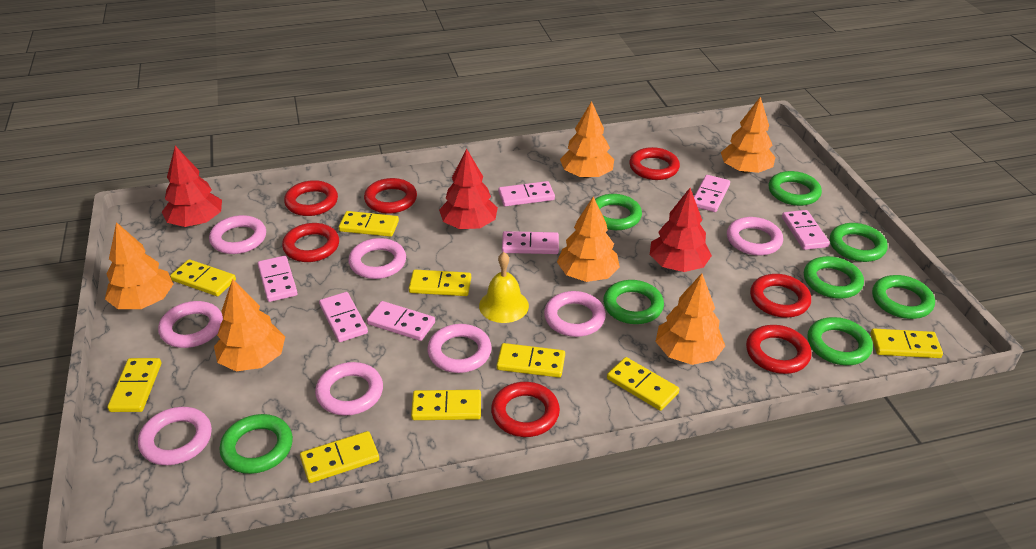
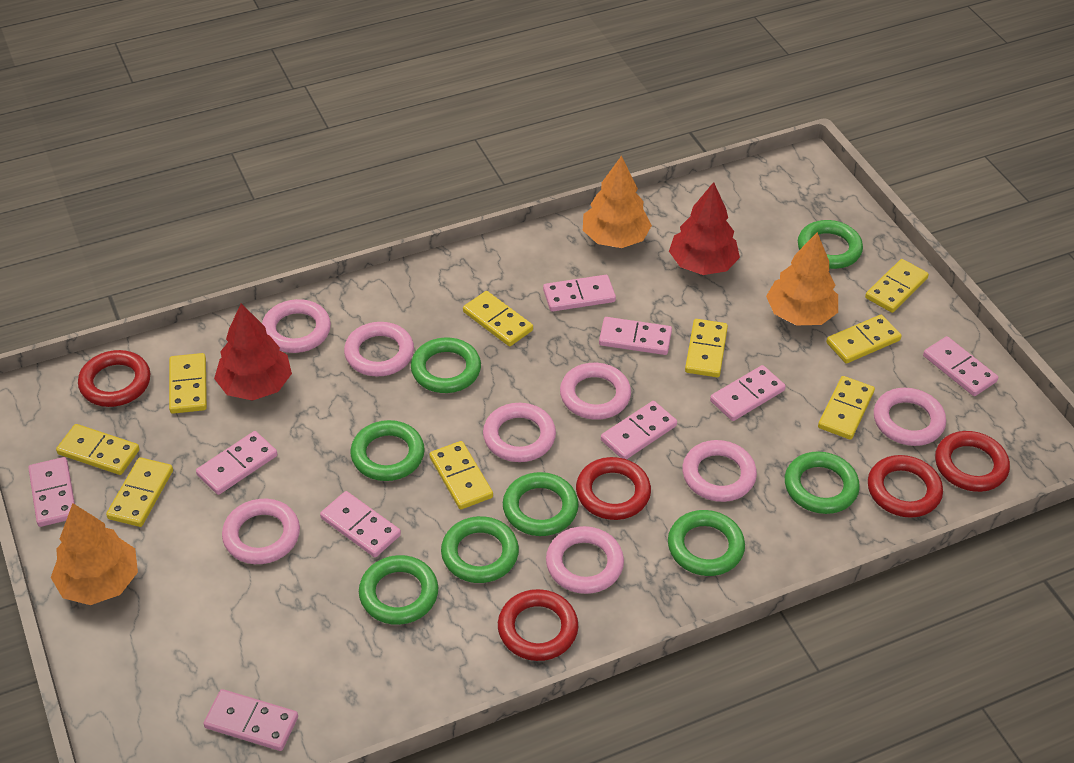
orange tree: 6 -> 3
pink domino: 7 -> 9
red ring: 7 -> 5
red tree: 3 -> 2
yellow bell: 1 -> 0

